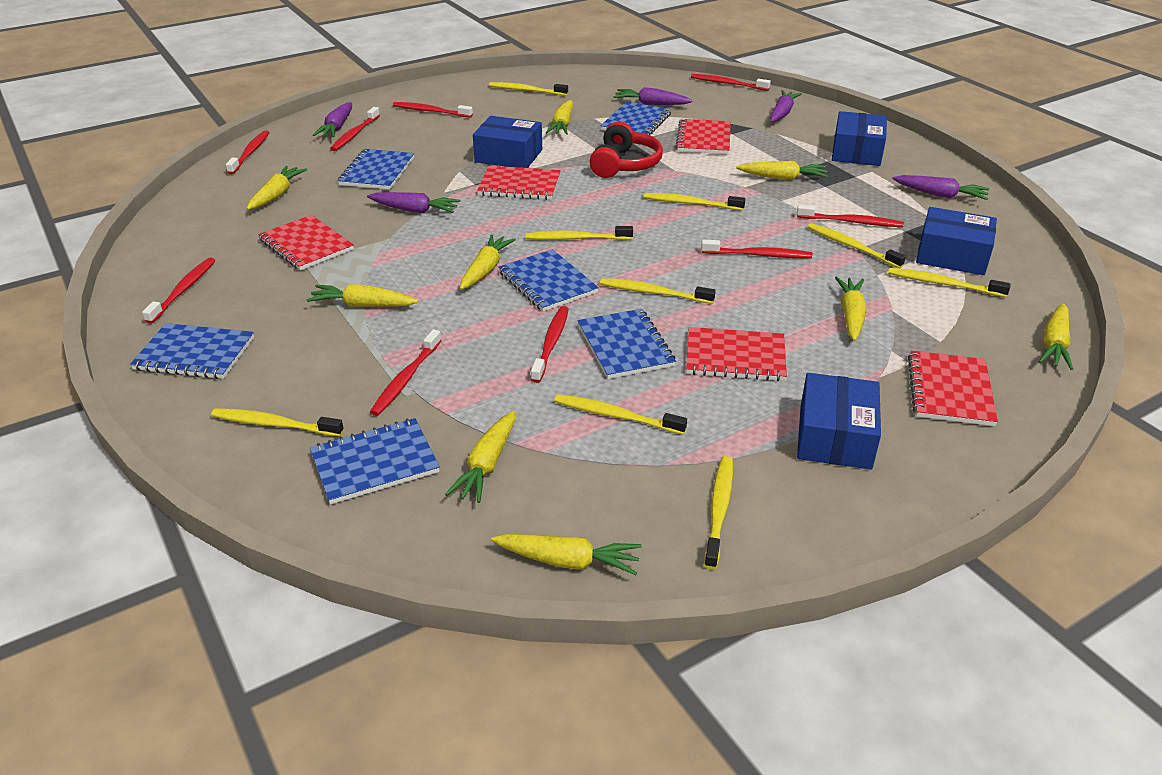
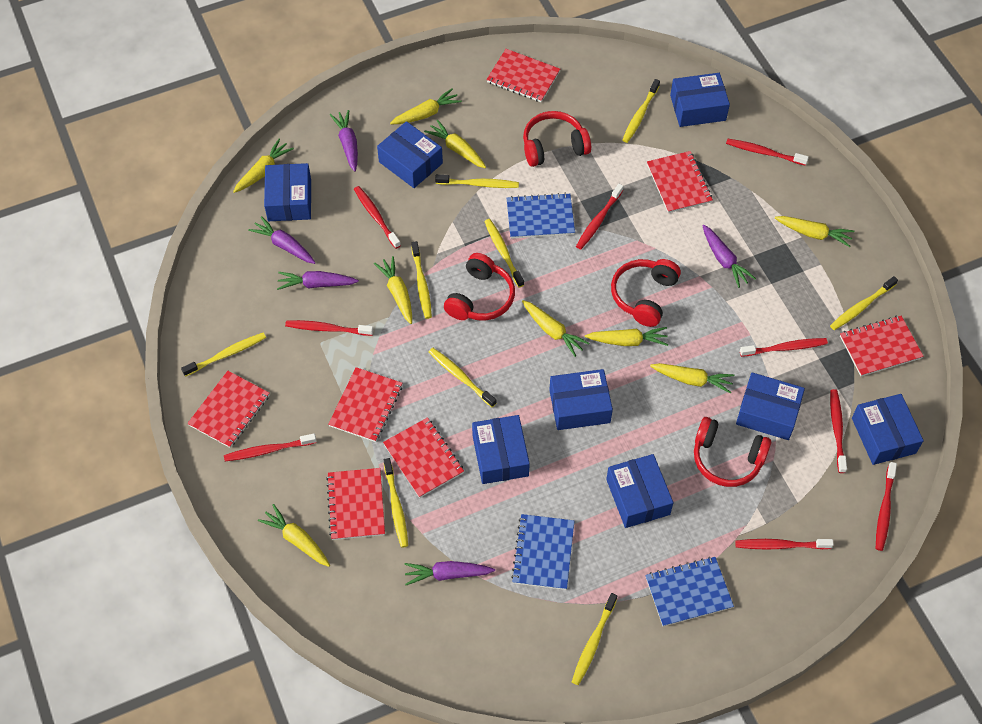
blue box: 4 -> 8
blue notebook: 6 -> 3
red headphones: 1 -> 4
red notebook: 5 -> 7

